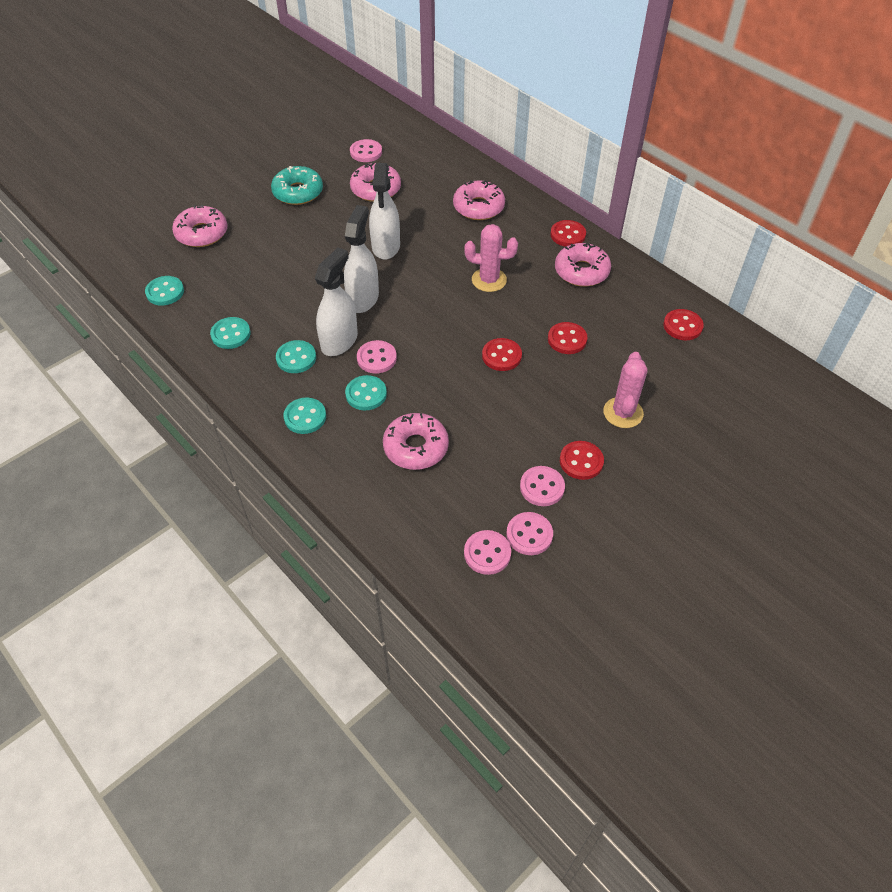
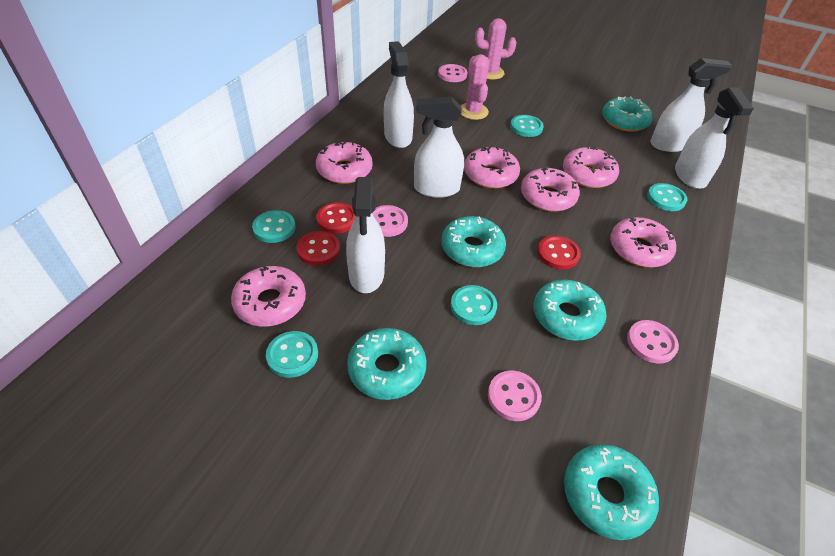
pink button: 5 -> 4
pink donut: 5 -> 6
red button: 5 -> 3
turquoise donut: 1 -> 5
white spray bottle: 3 -> 5

